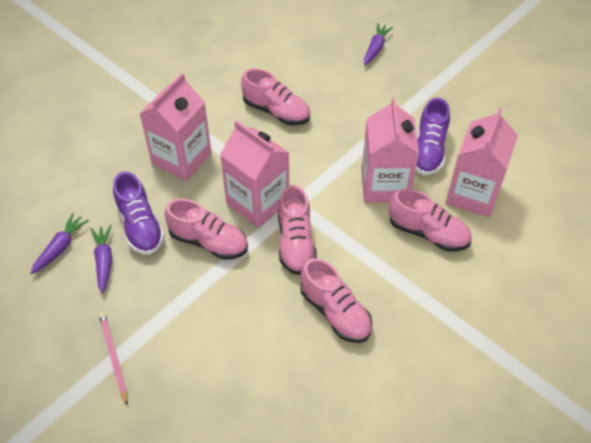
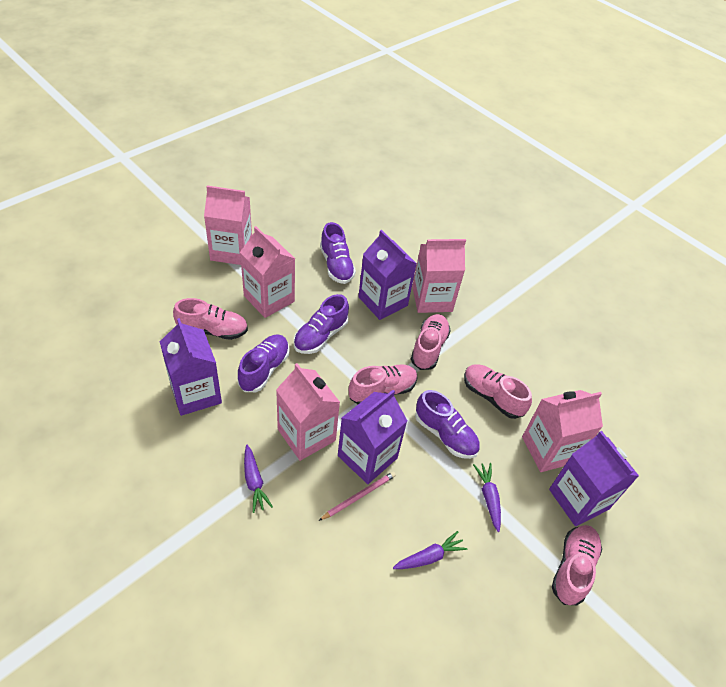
pink carton: 4 -> 5
purple carton: 0 -> 4
purple shoe: 2 -> 4

